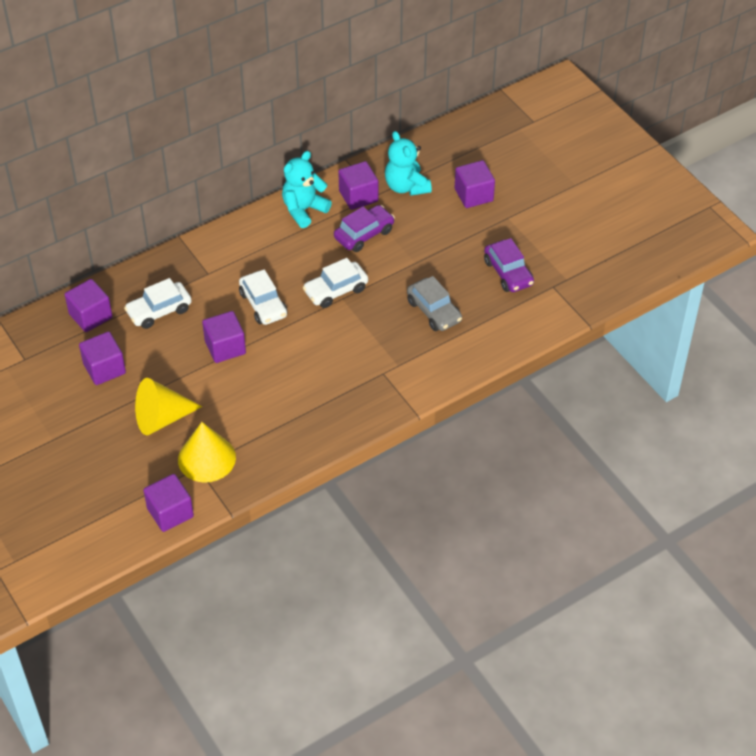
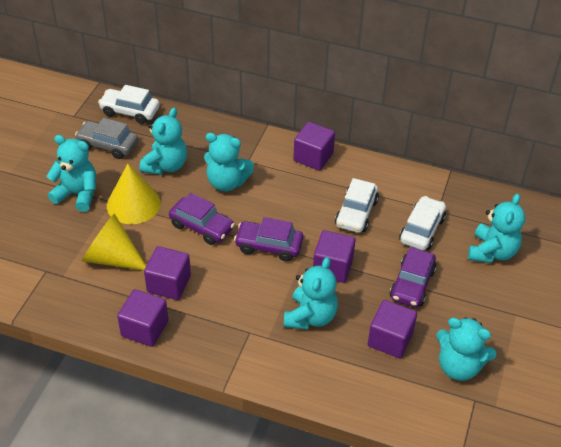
purple car: 2 -> 3
purple cube: 6 -> 5
turquoise teddy bear: 2 -> 6

